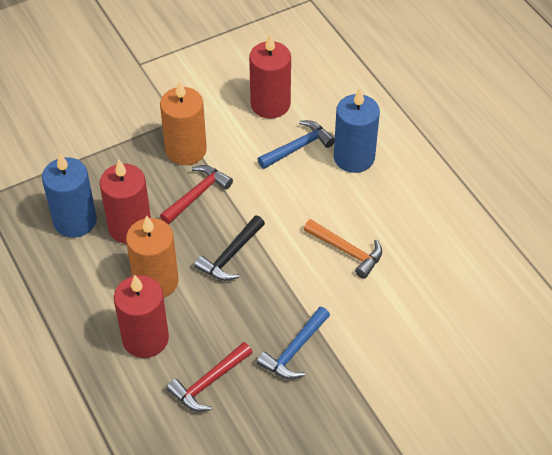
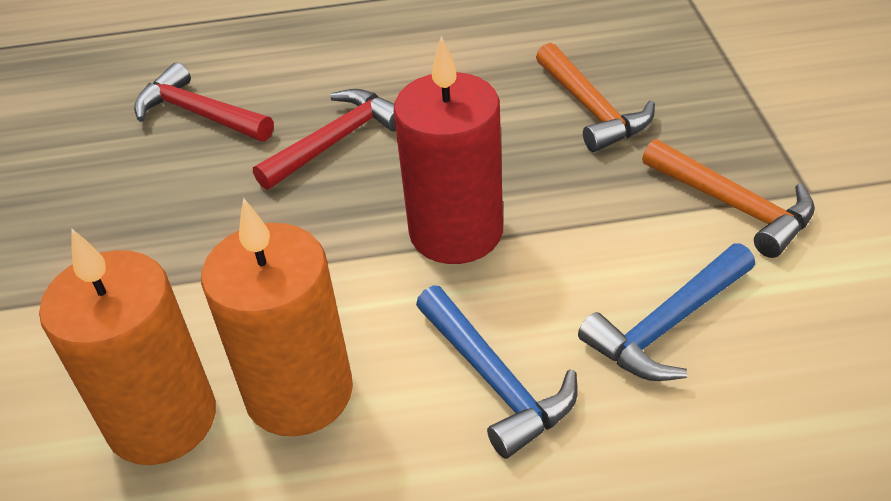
black hammer: 1 -> 0
blue candle: 2 -> 0
orange hammer: 1 -> 2
red candle: 3 -> 1

